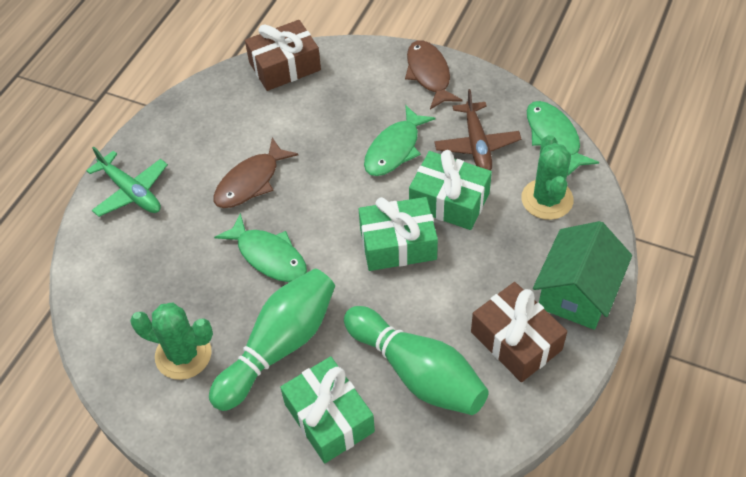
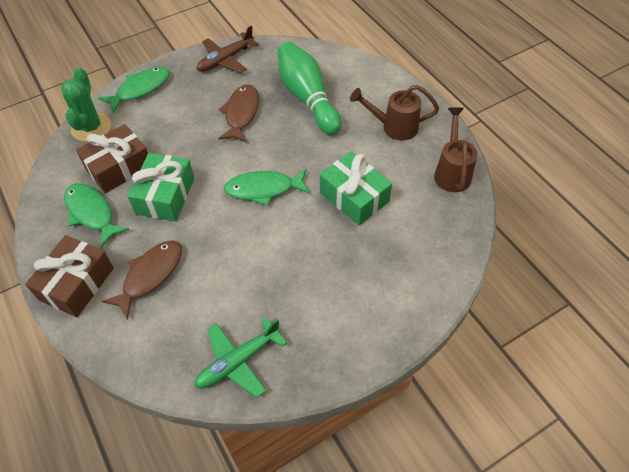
brown watering can: 0 -> 2
green bowling pin: 2 -> 1
green cactus: 2 -> 1
green gift: 3 -> 2
green house: 1 -> 0

